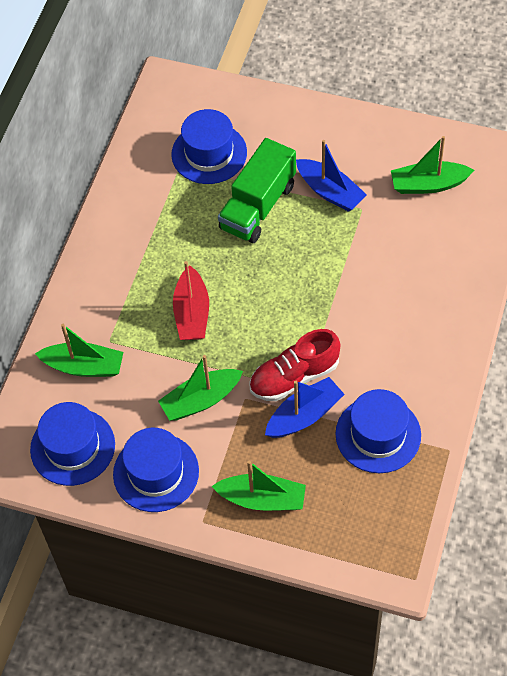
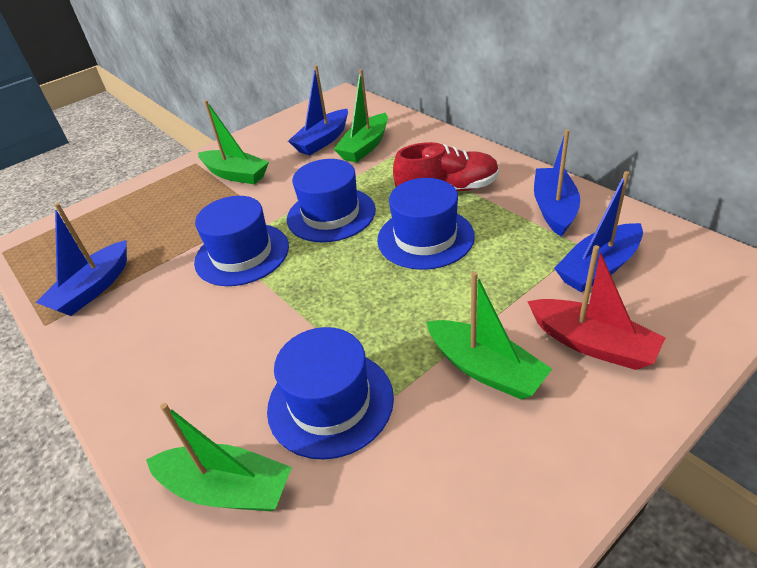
blue boat: 2 -> 4
green truck: 1 -> 0

